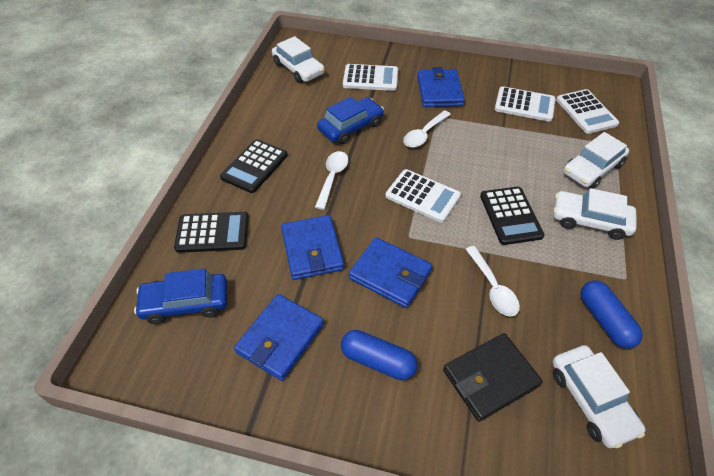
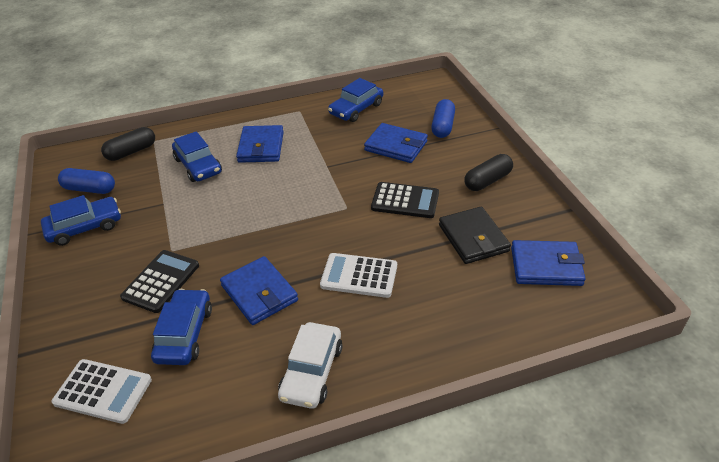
black calculator: 3 -> 2
black capsule: 0 -> 2
blue car: 2 -> 4
white calculator: 4 -> 2
white car: 4 -> 1
white spoon: 3 -> 0

